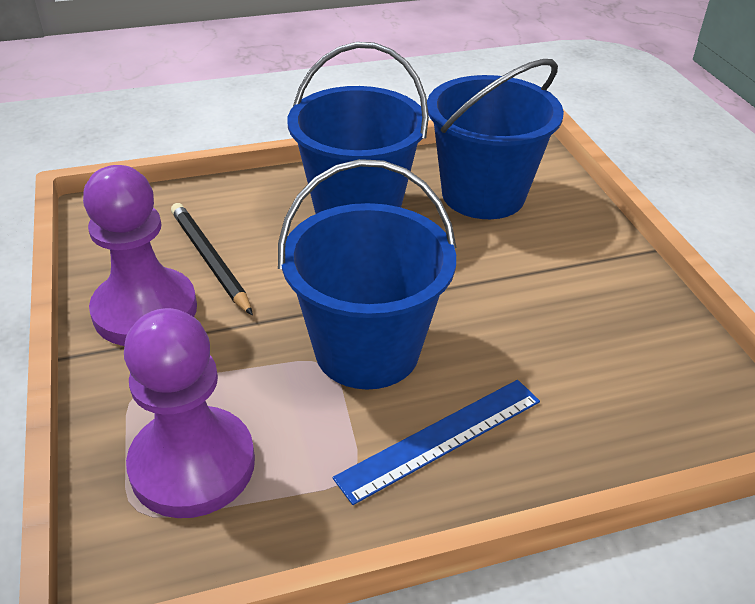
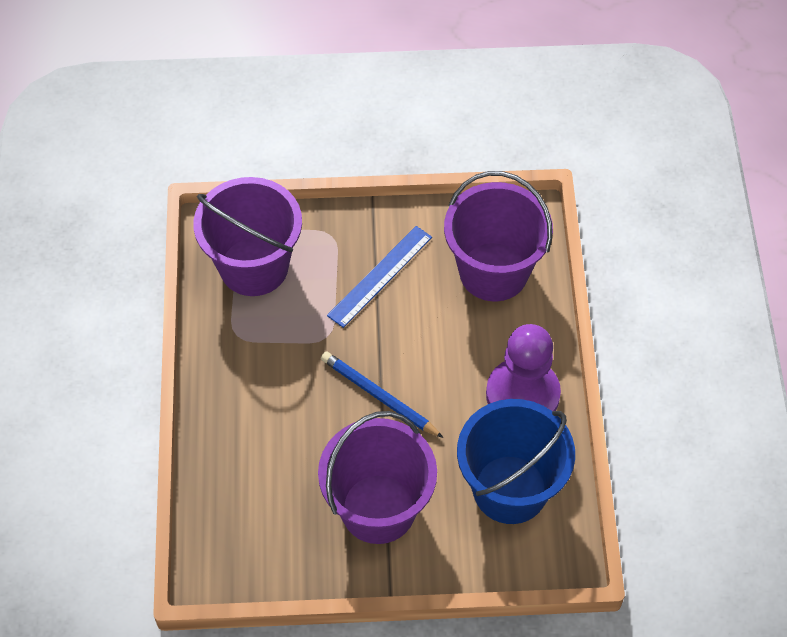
black pencil: 1 -> 0
blue bucket: 3 -> 1
blue pencil: 0 -> 1
purple bucket: 0 -> 3
purple pawn: 2 -> 1

